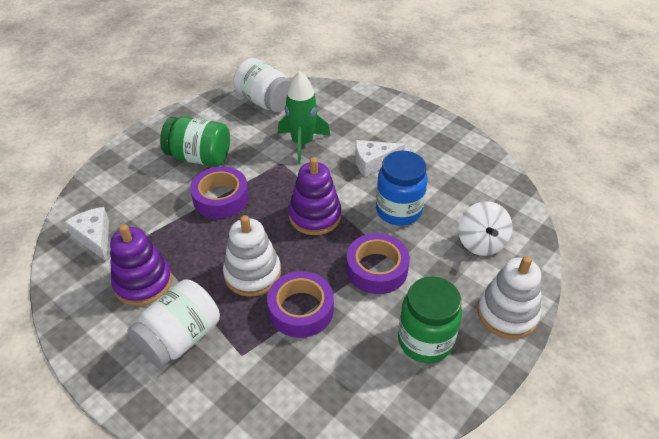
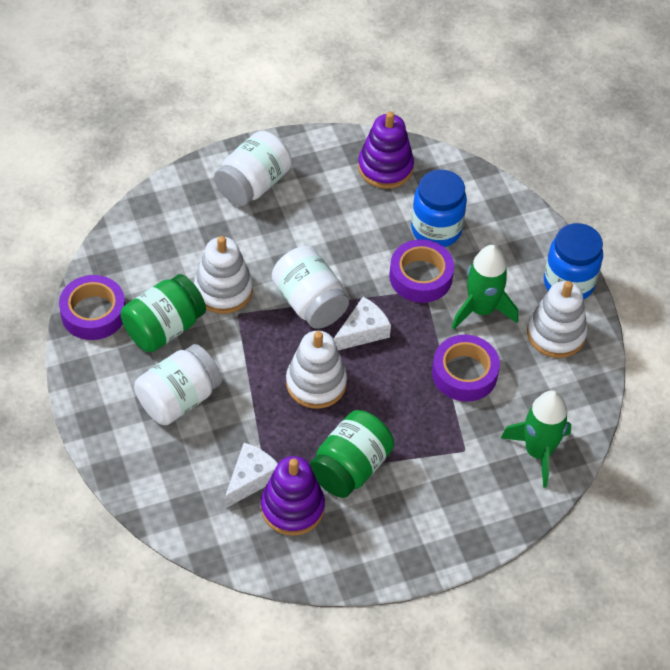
blue jar: 1 -> 2
green rocket: 1 -> 2
white jar: 2 -> 3
white spinning top: 1 -> 0
white stacking toy: 2 -> 3

